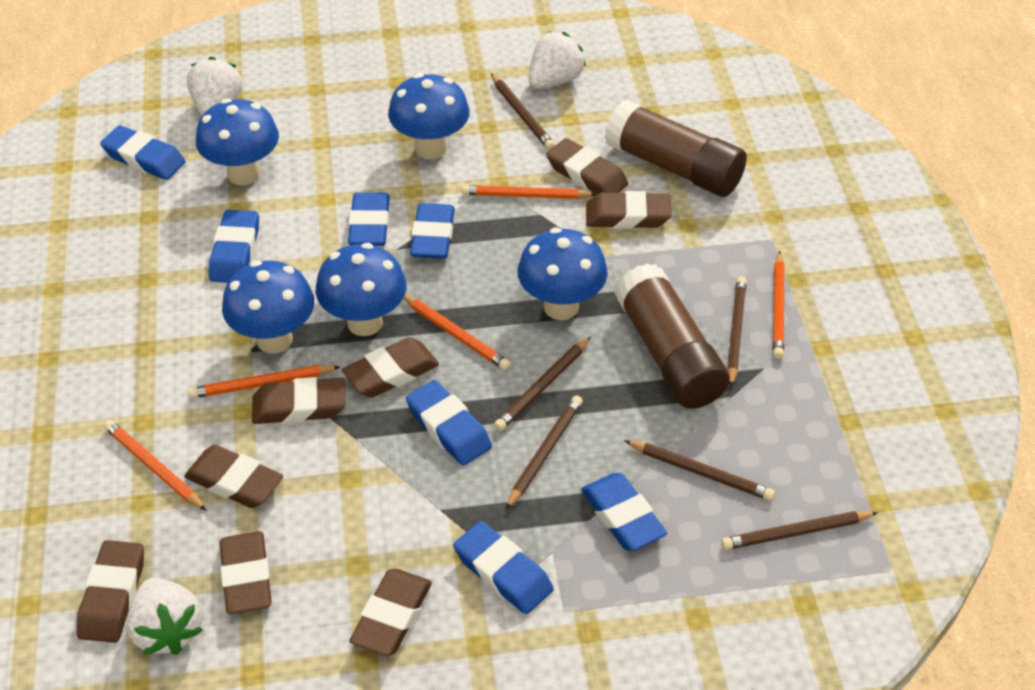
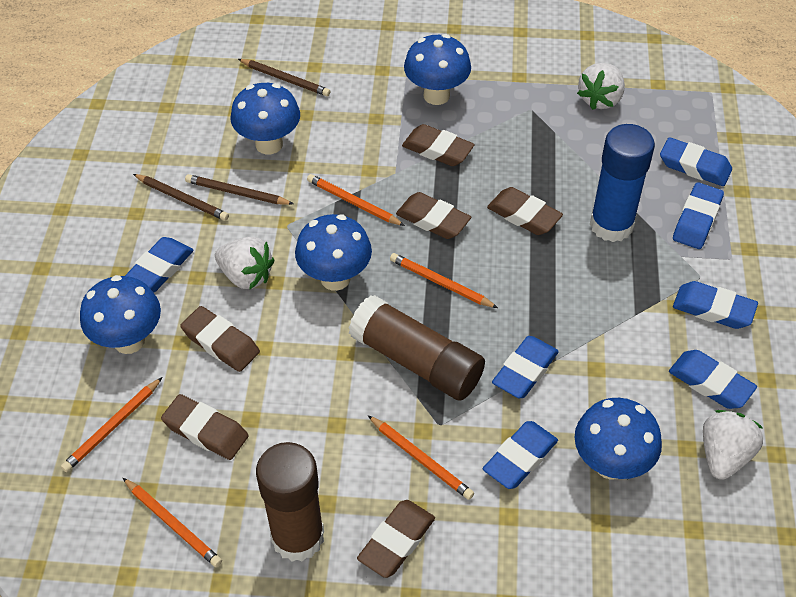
blue glue stick: 0 -> 1
brown eraser: 8 -> 6
brown pencil: 6 -> 3

